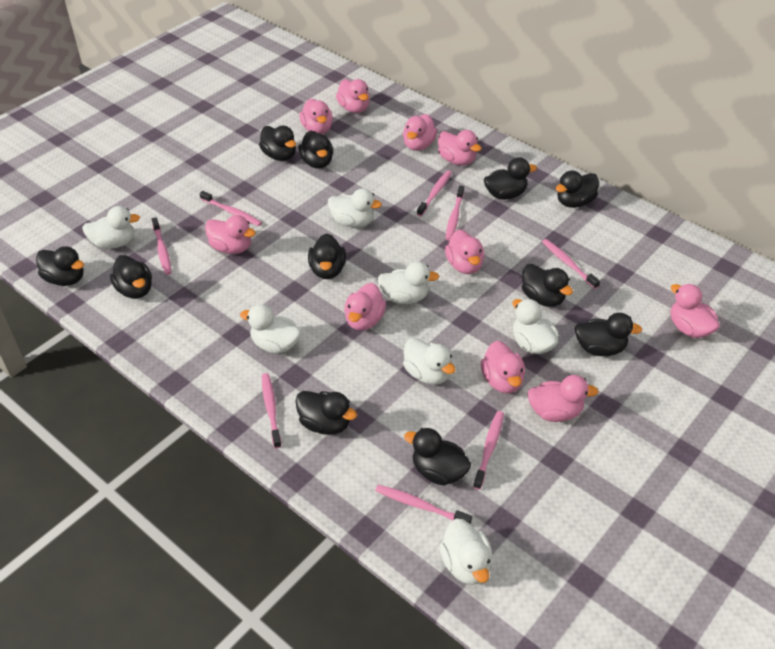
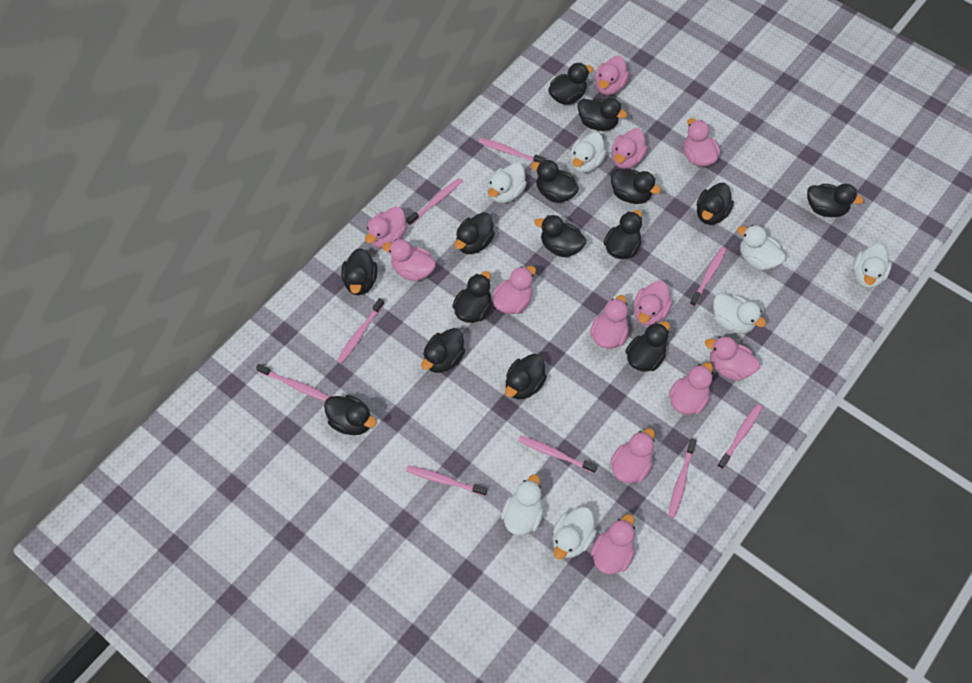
black duck: 11 -> 15
pink duck: 10 -> 12
pink toothbrush: 8 -> 9

